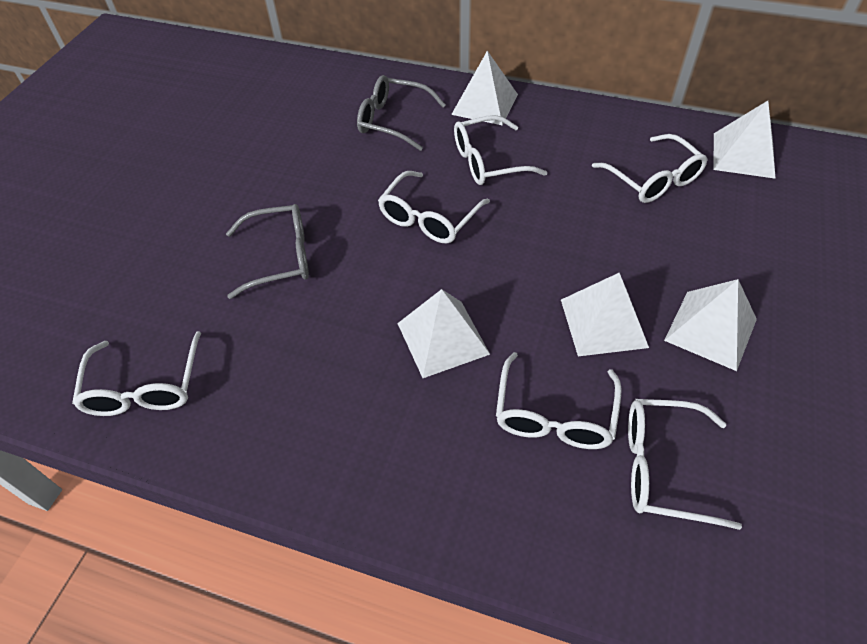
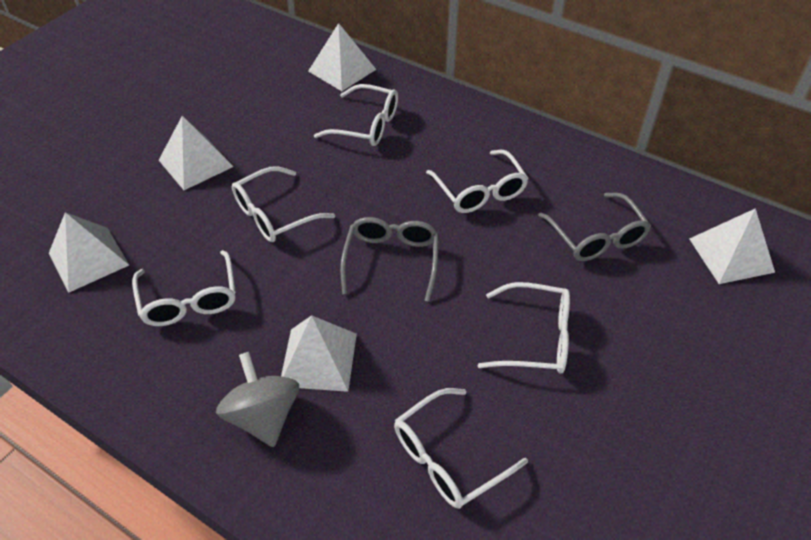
grey spinning top: 0 -> 1

